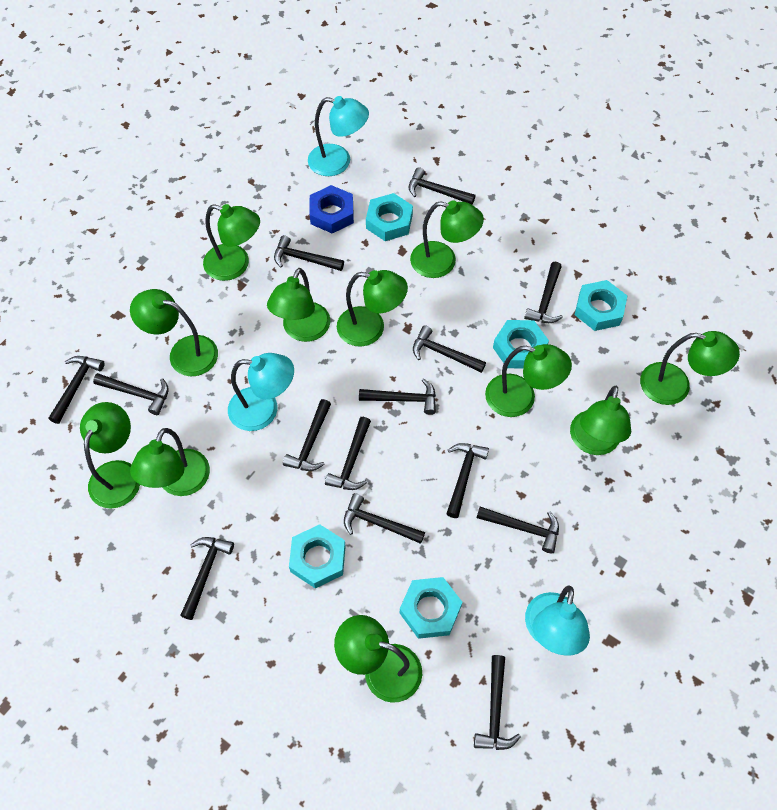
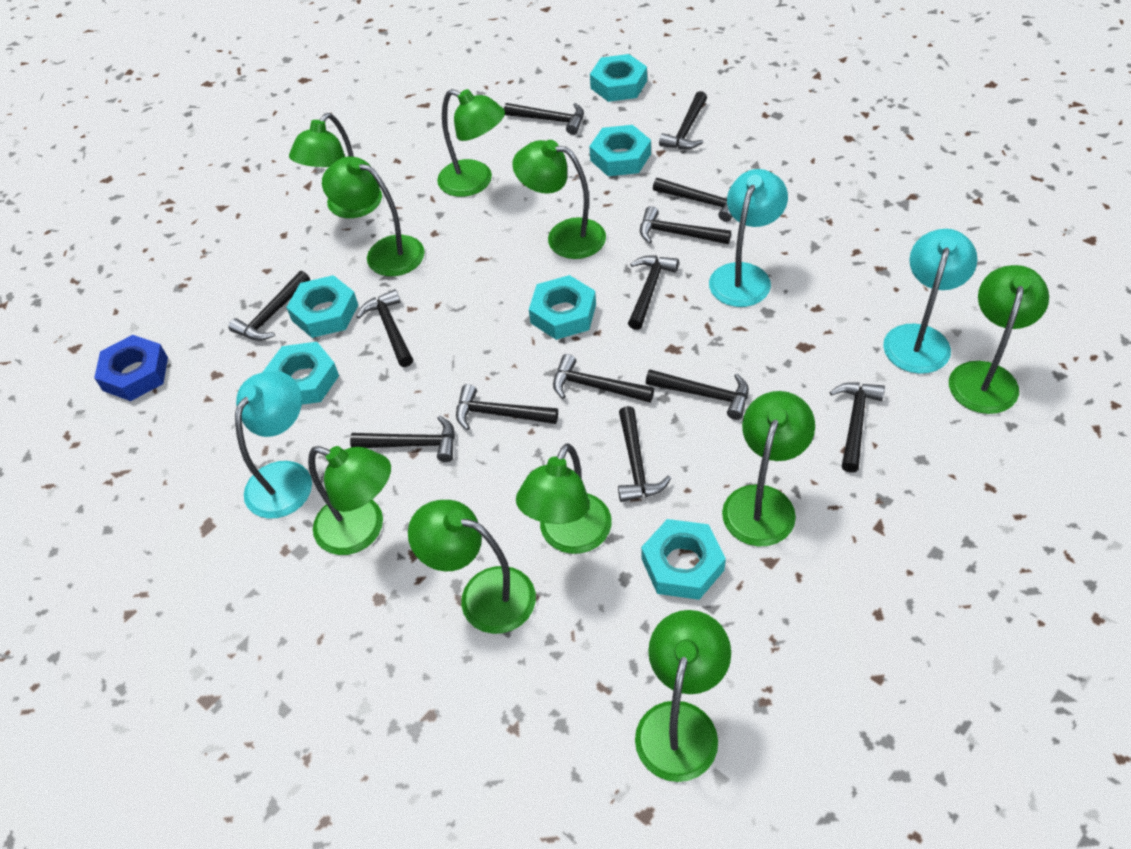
black hammer: 14 -> 13
green lamp: 11 -> 10
turquoise nut: 5 -> 6

